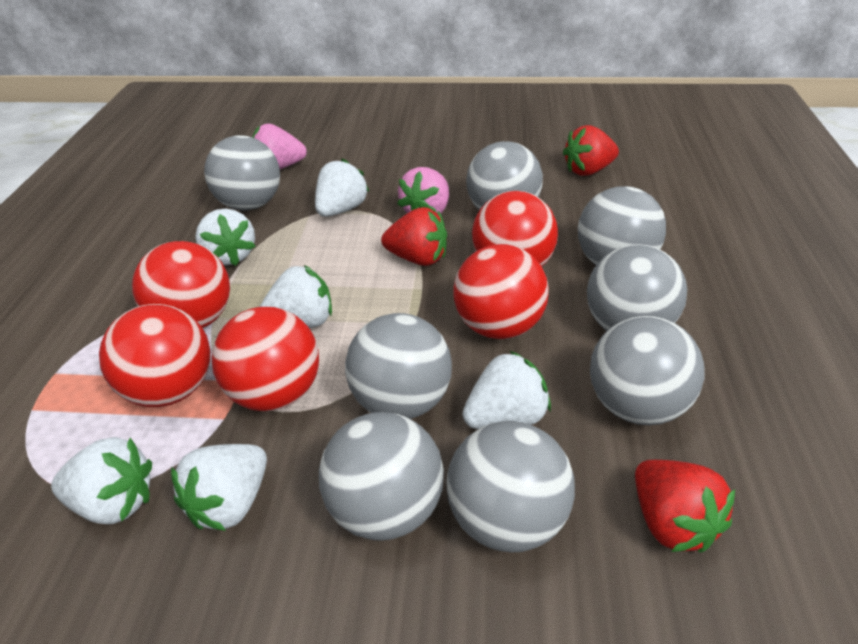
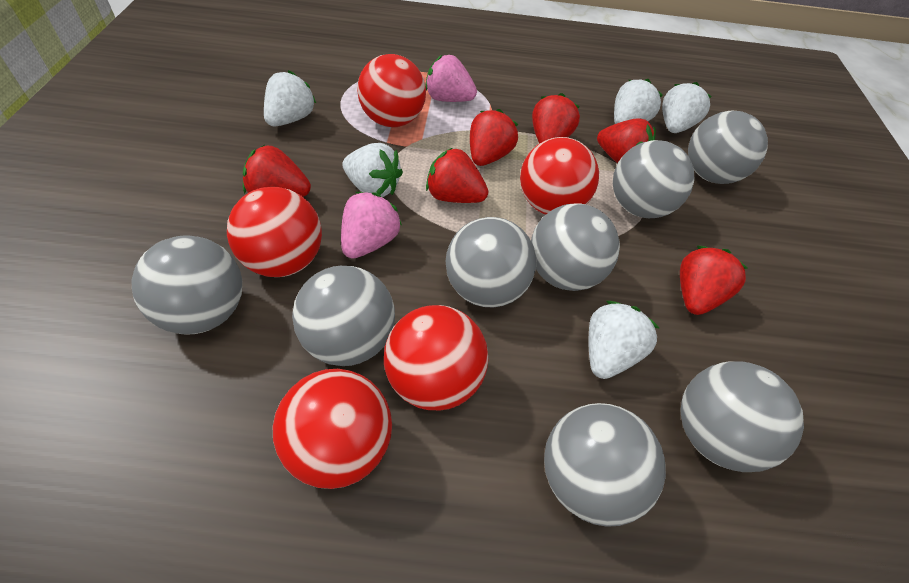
red strawberry: 3 -> 6
white strawberry: 6 -> 5

